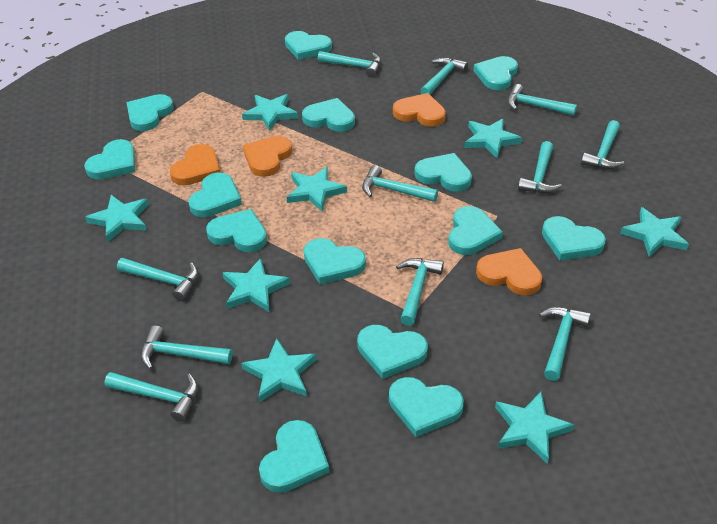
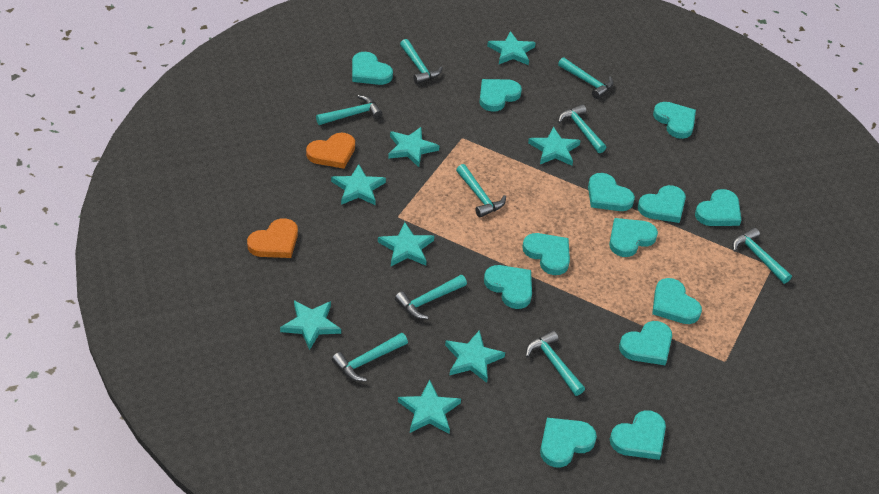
orange heart: 4 -> 2
turquoise hammer: 11 -> 9
turquoise heart: 14 -> 13

